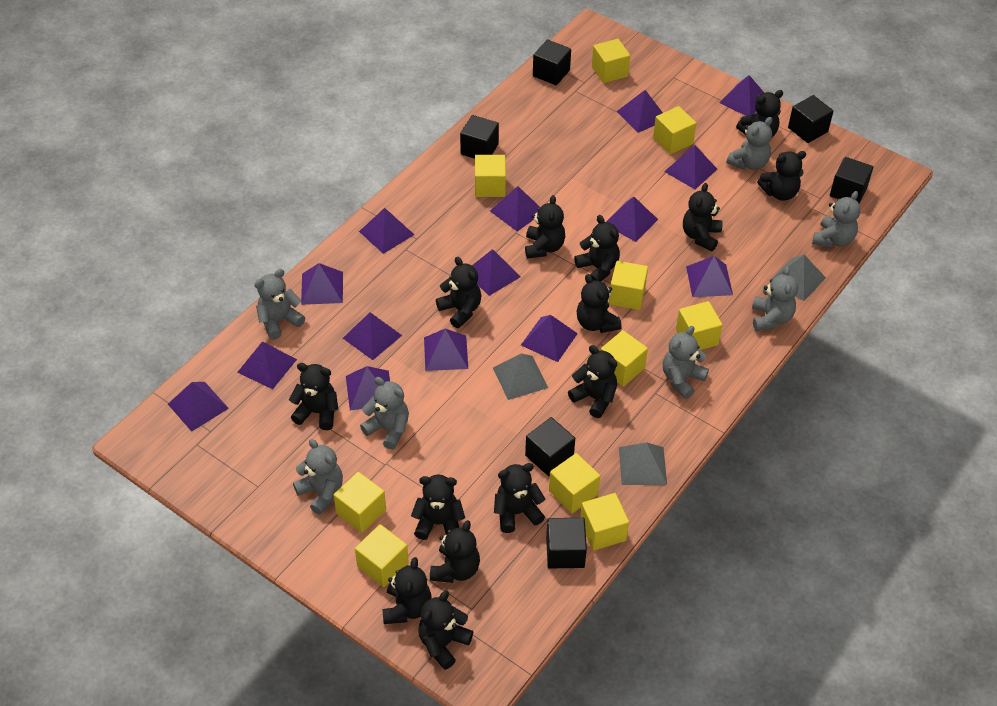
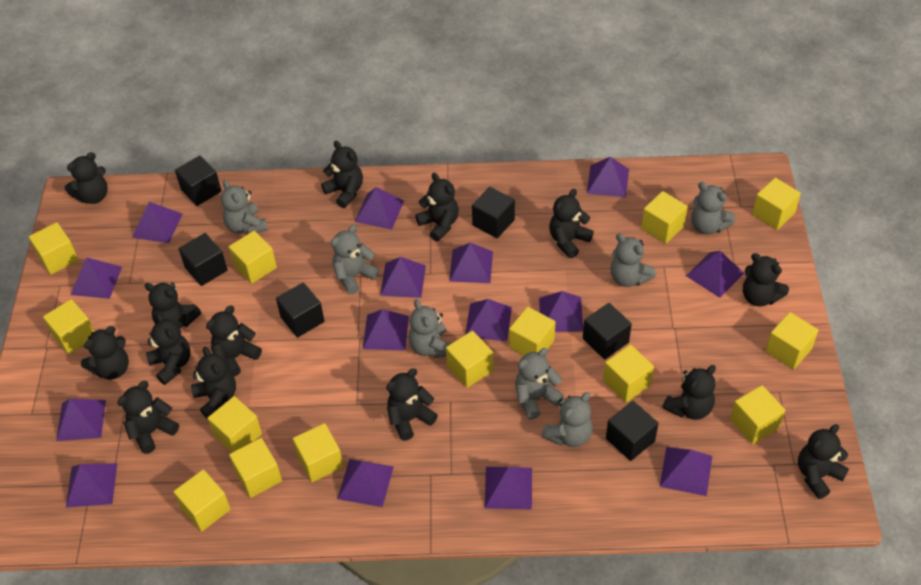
grey pyramid: 3 -> 0
yellow cube: 10 -> 14

